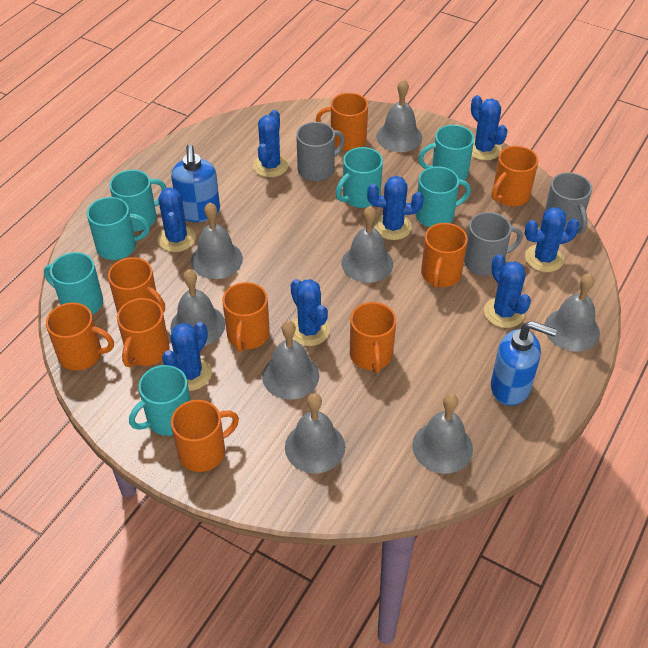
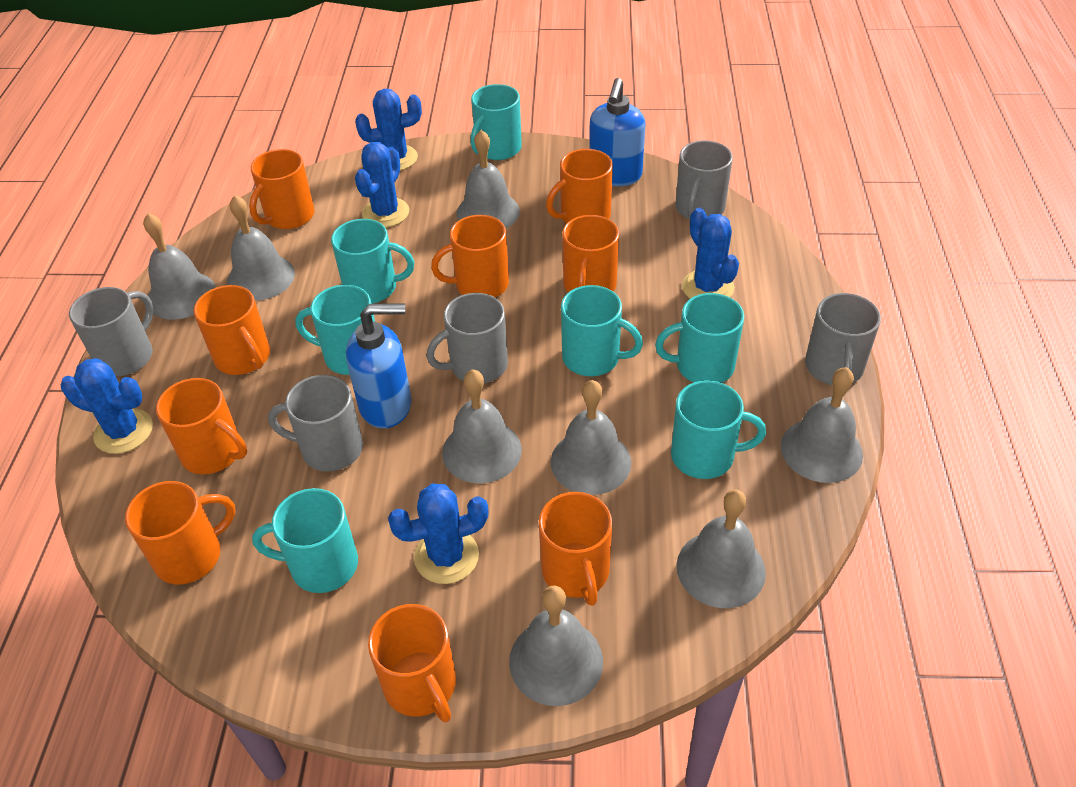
blue cactus: 8 -> 5
grey mug: 3 -> 5

